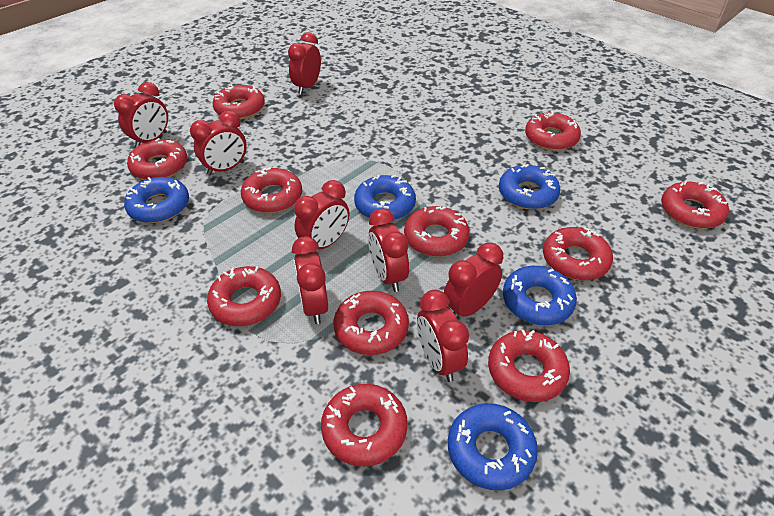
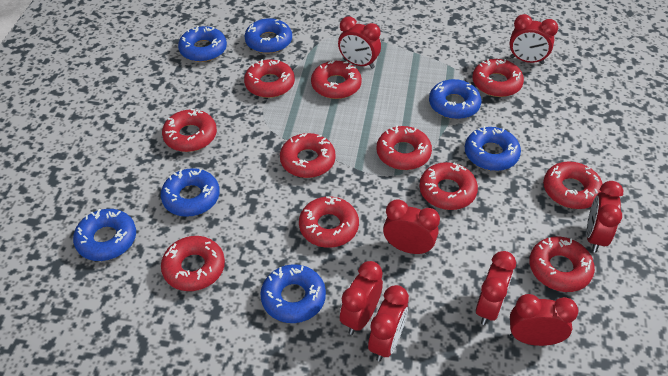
blue donut: 5 -> 7

